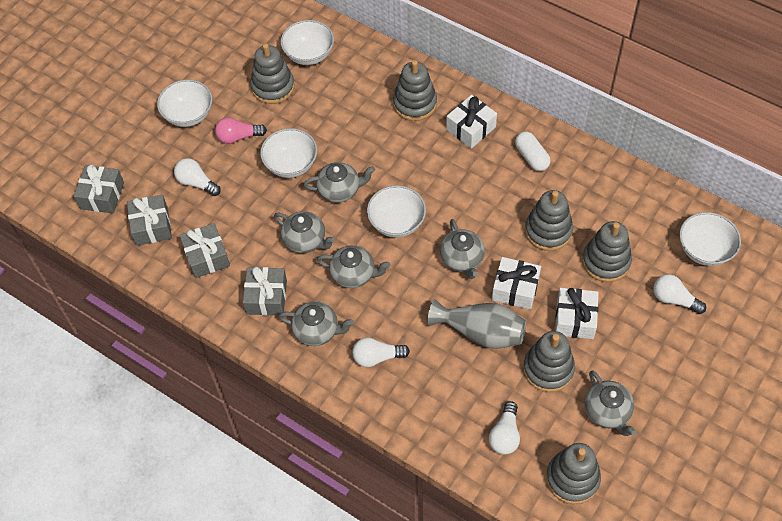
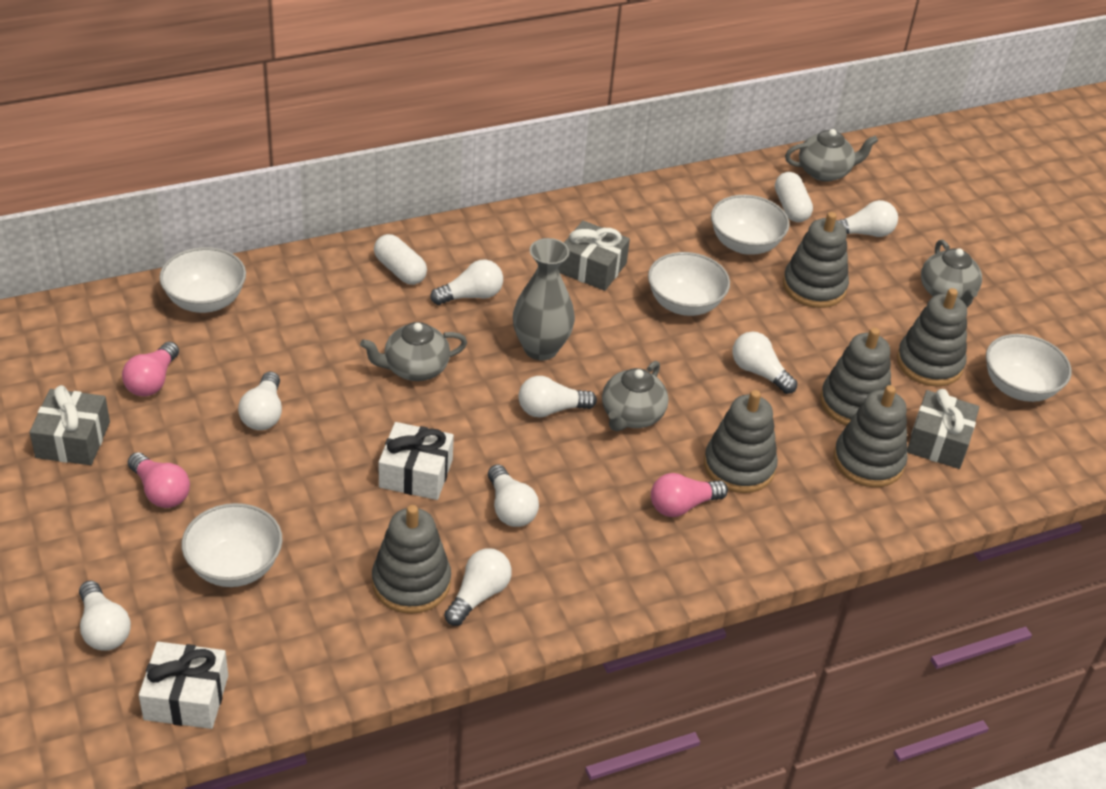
grey gift: 4 -> 3
grey teapot: 6 -> 4
pink light bulb: 1 -> 3
white capsule: 1 -> 2
white gift: 3 -> 2
white light bulb: 4 -> 8

